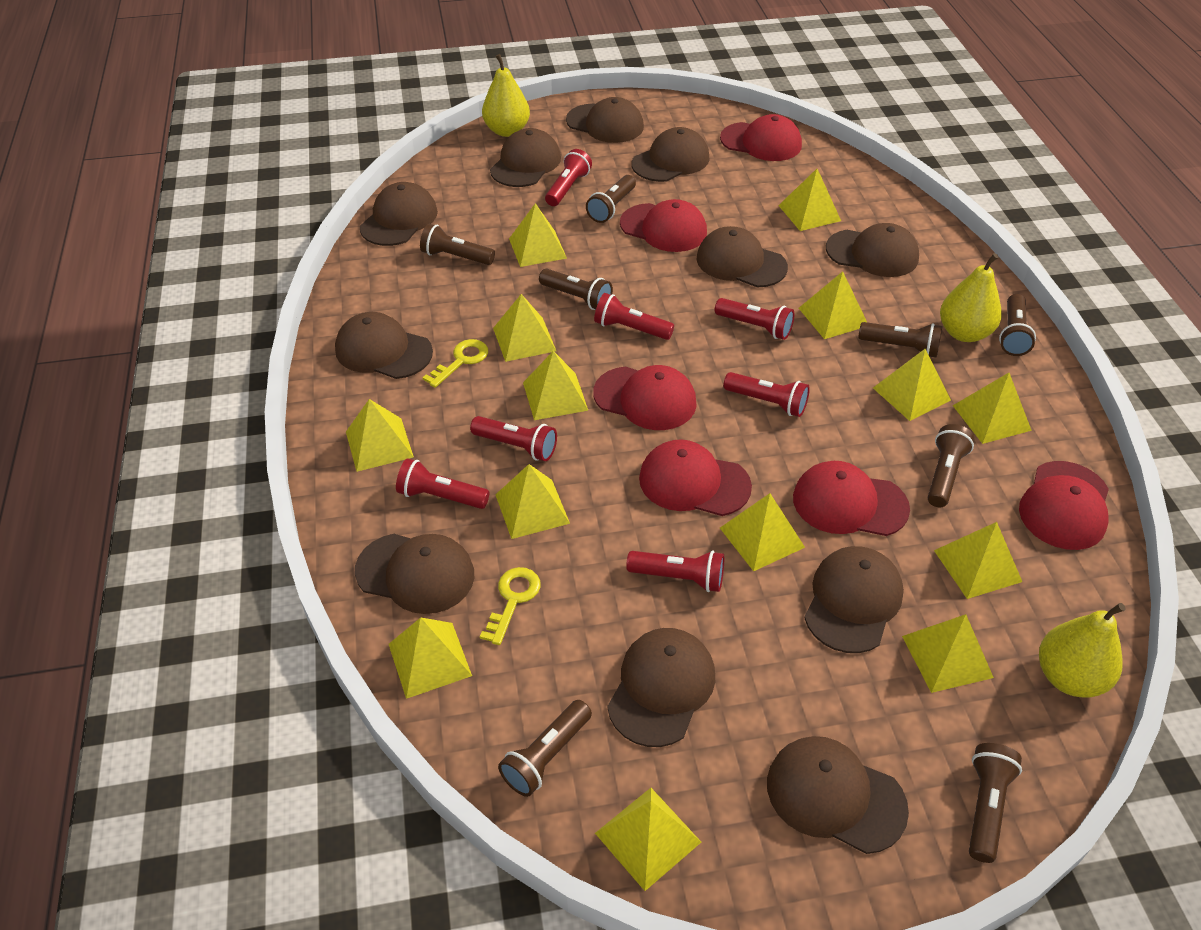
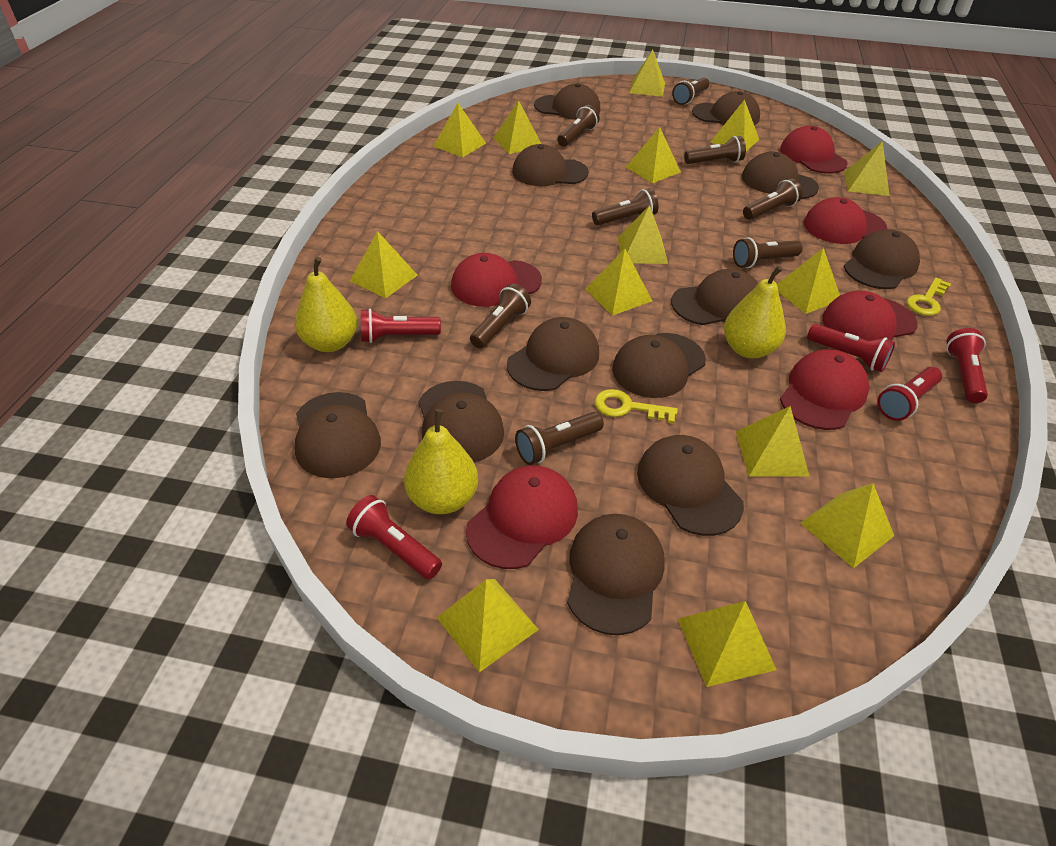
brown cap: 11 -> 12
red flashlight: 7 -> 5

